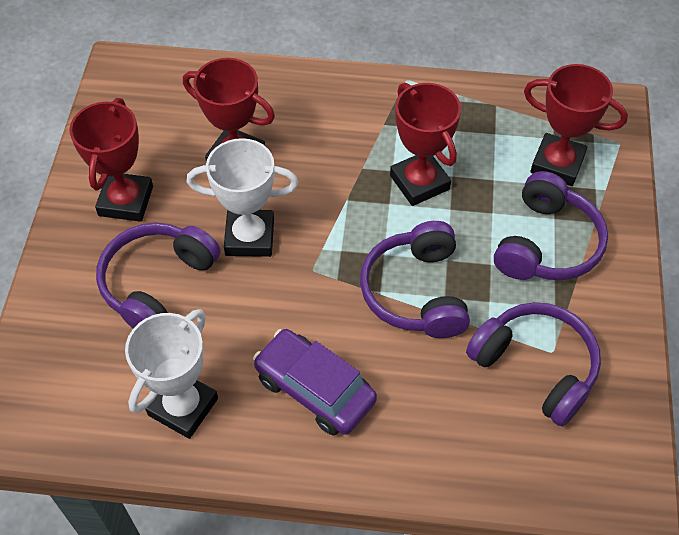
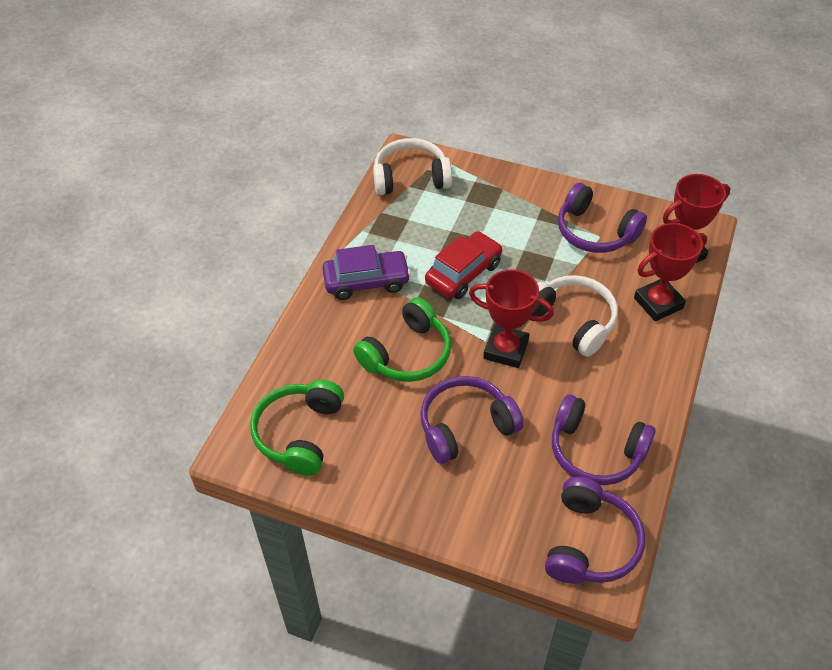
green headphones: 0 -> 2
red car: 0 -> 1
red trophy: 4 -> 3
white headphones: 0 -> 2
white trophy: 2 -> 0

